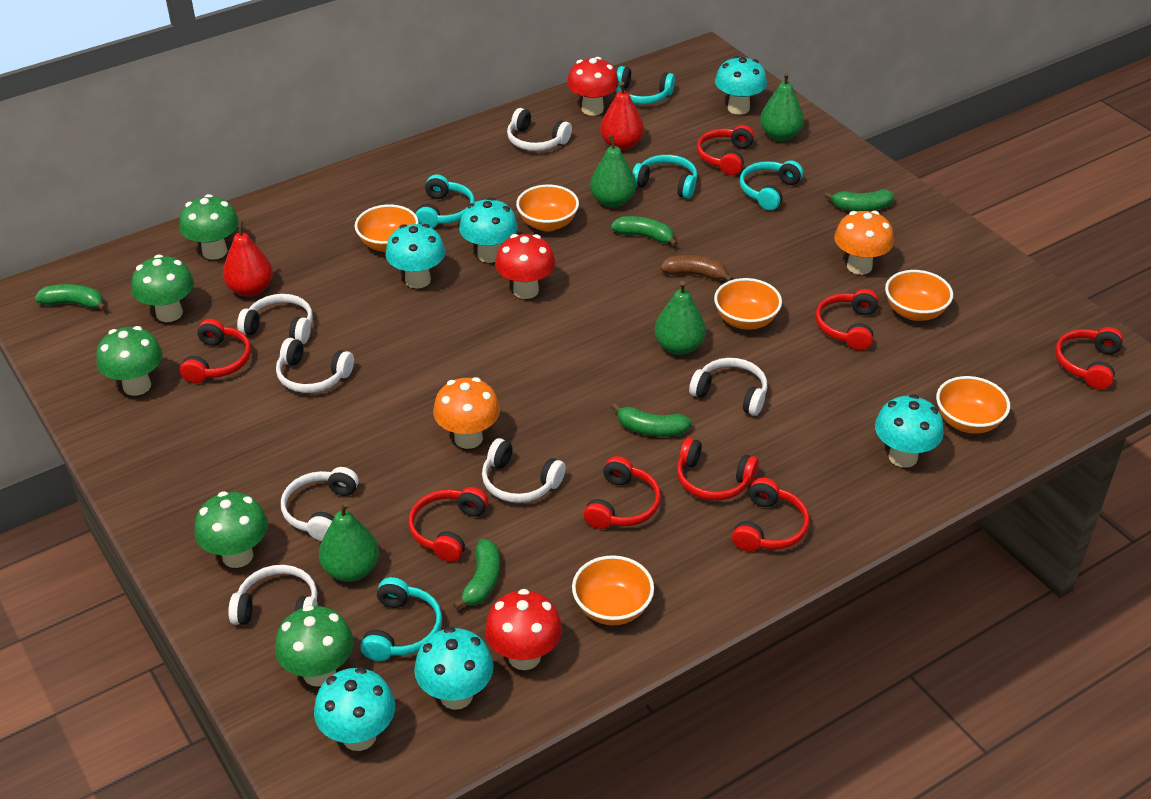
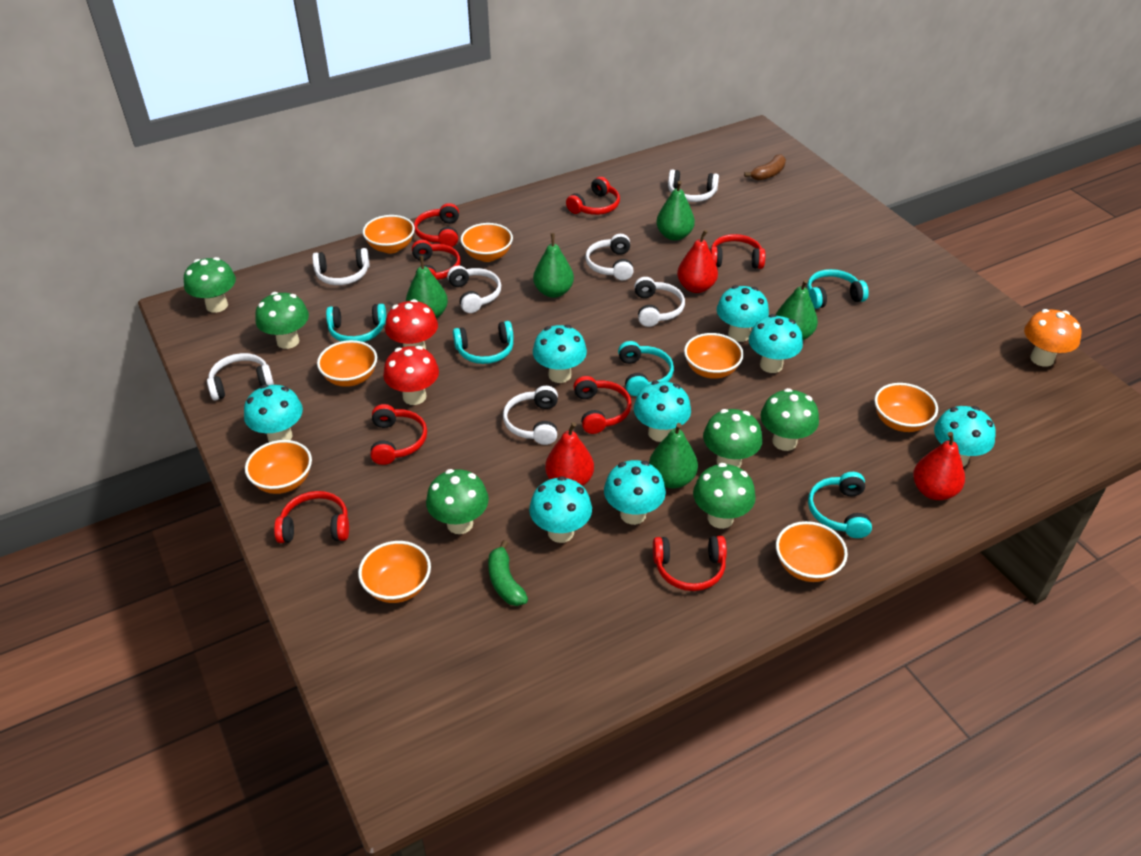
green banana: 5 -> 1
green mushroom: 5 -> 6
green pear: 4 -> 5
orange bowl: 6 -> 8
orange mushroom: 2 -> 1
red mushroom: 3 -> 2
red pear: 2 -> 3
turquoise mushroom: 6 -> 8

